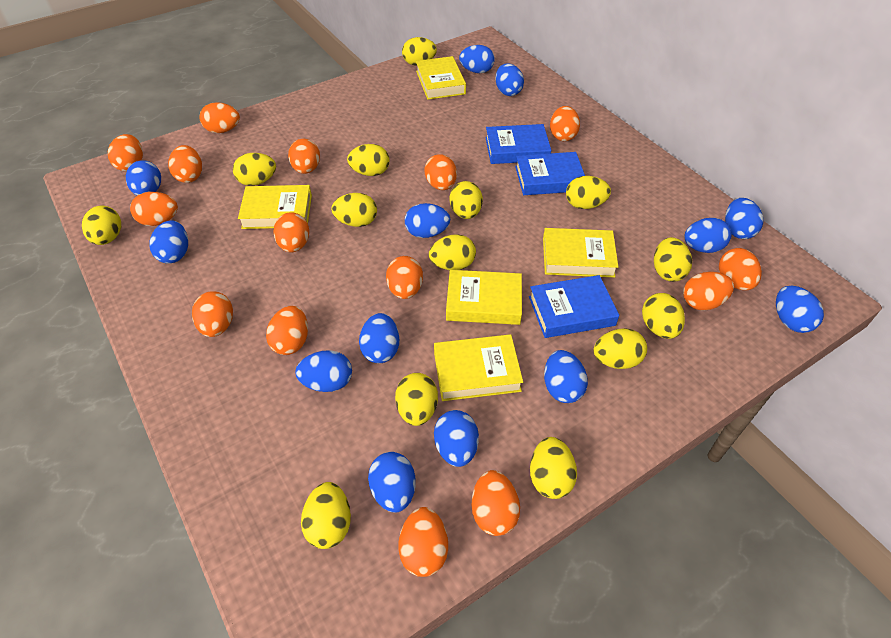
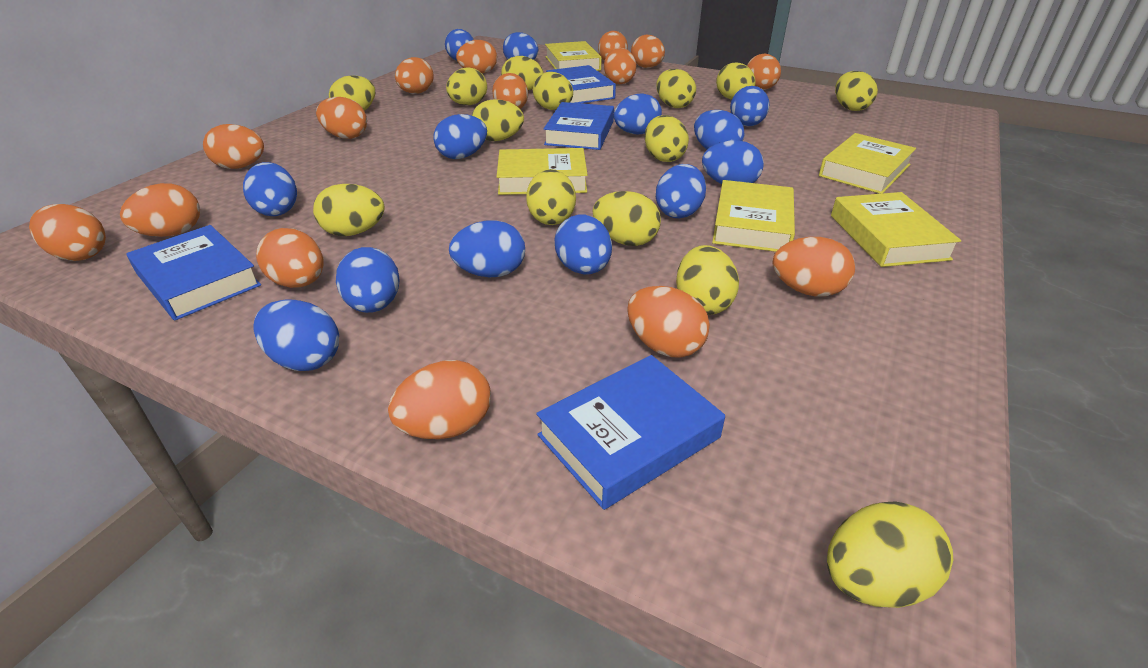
blue book: 3 -> 4

